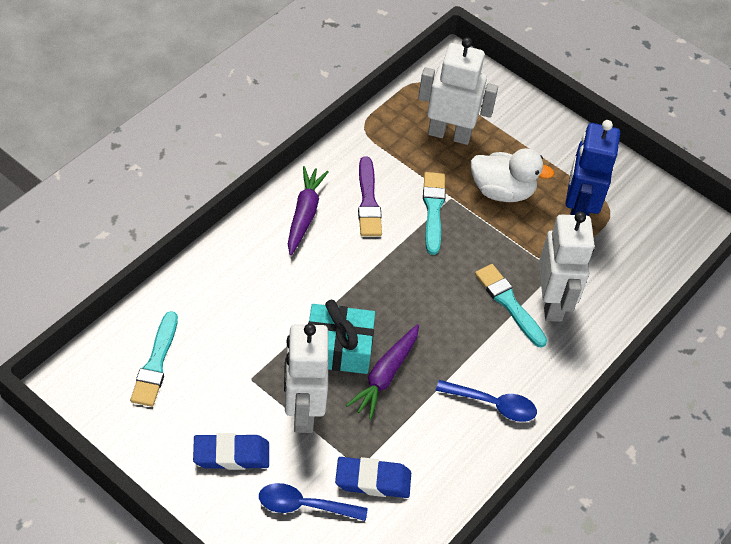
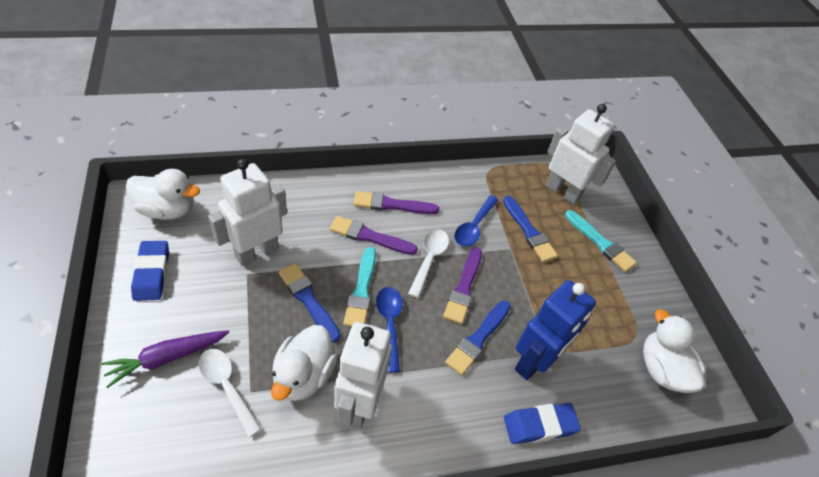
blue brush: 0 -> 3
purple brush: 1 -> 3
purple carrot: 2 -> 1
turquoise brush: 3 -> 2
turquoise gift: 1 -> 0
white duck: 1 -> 3
white spoon: 0 -> 2

